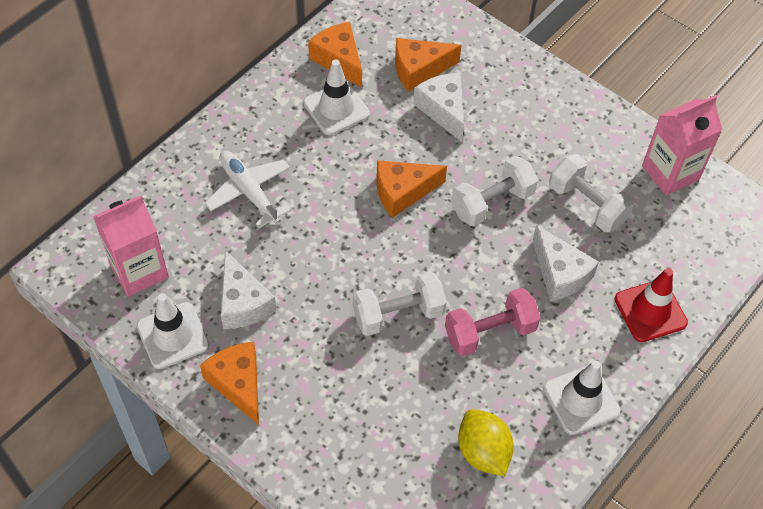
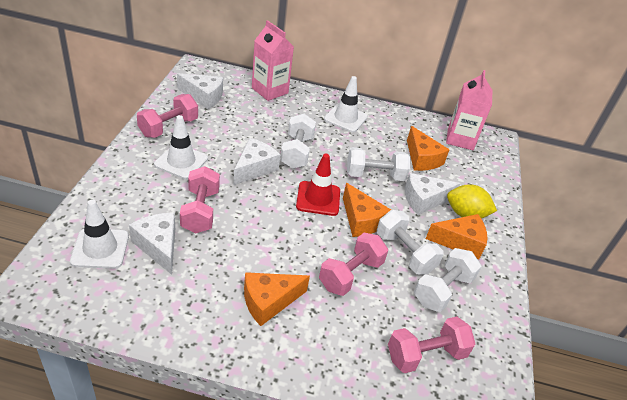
pink dumbbell: 1 -> 4
white cheese: 3 -> 4
white dumbbell: 3 -> 4
white plane: 1 -> 0

